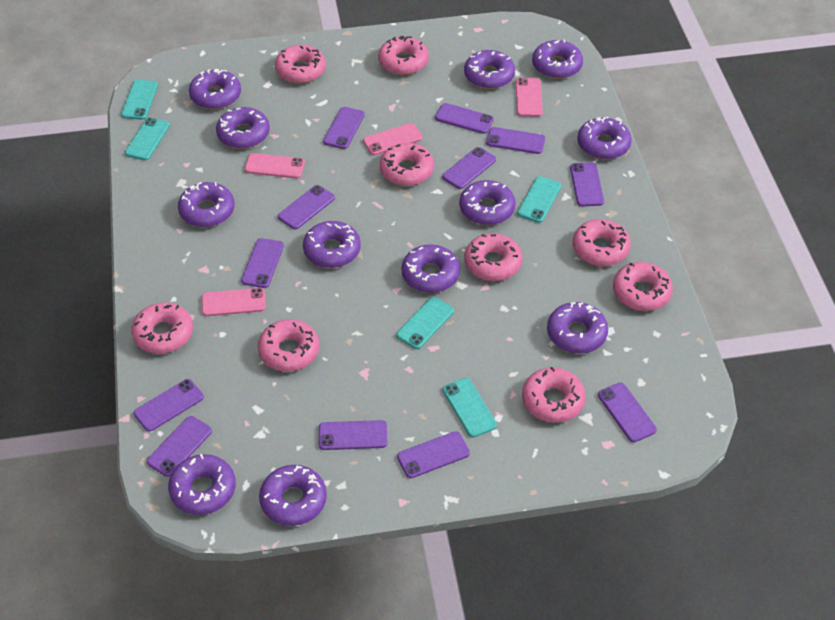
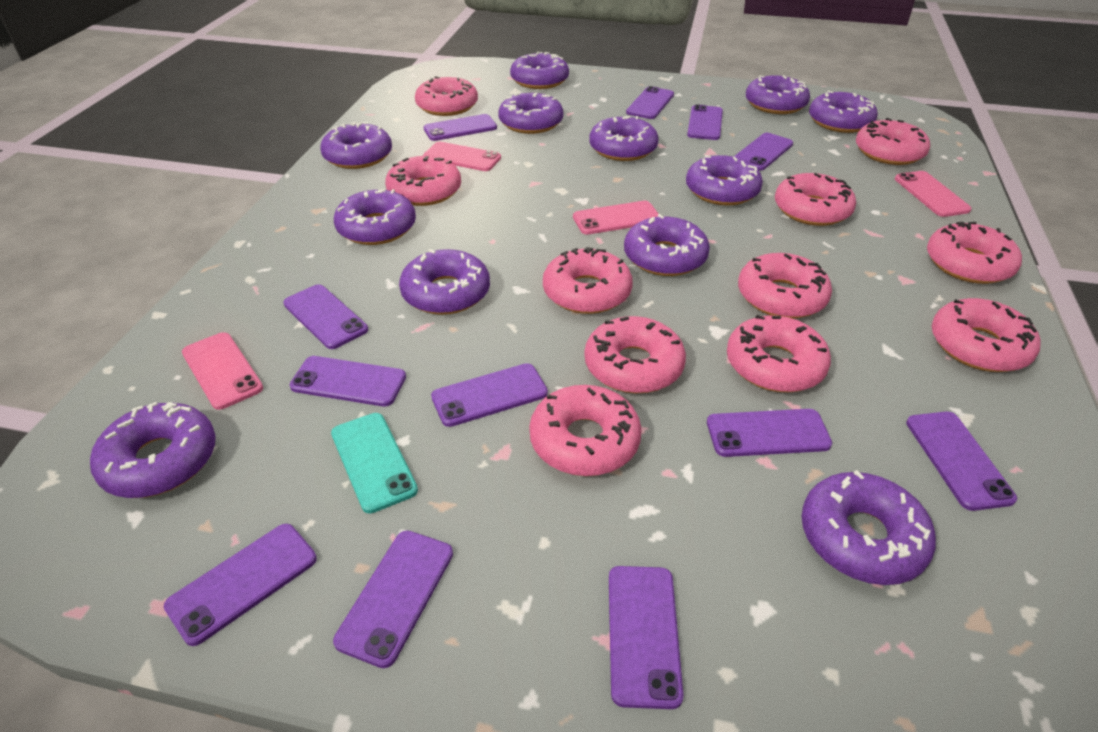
pink donut: 9 -> 11
turquoise phone: 5 -> 1

